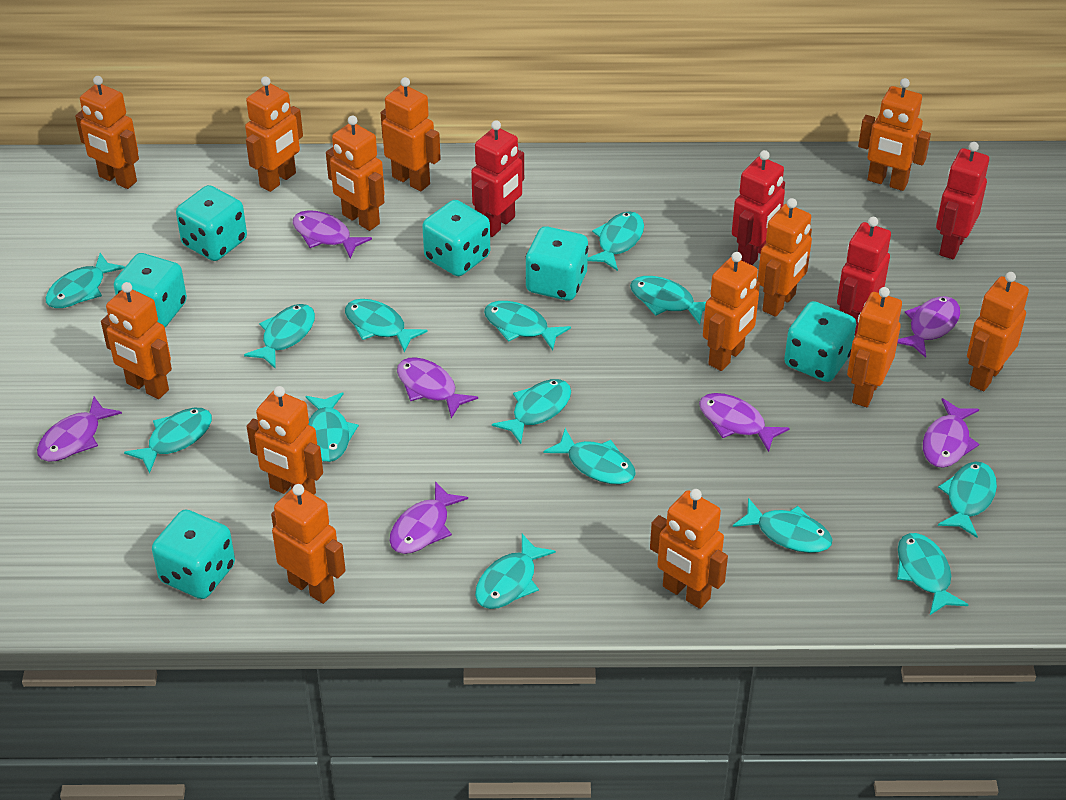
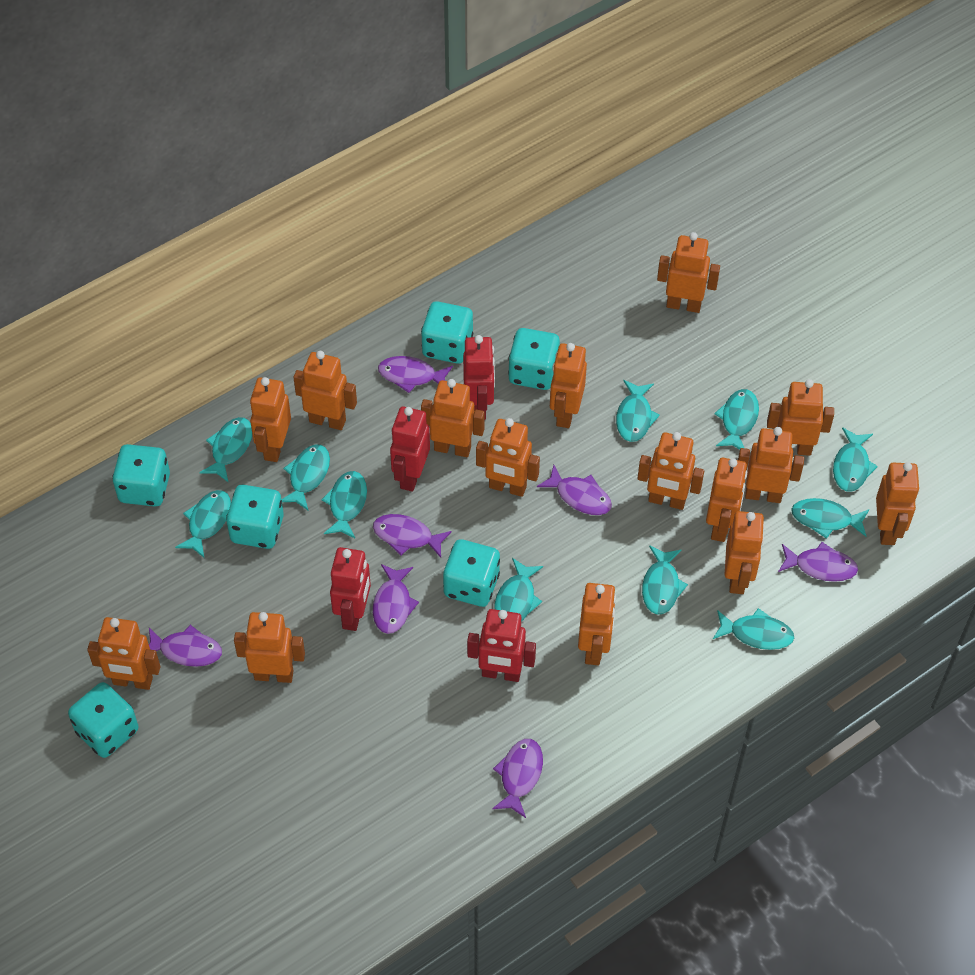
orange robot: 13 -> 15
turquoise fish: 14 -> 11

